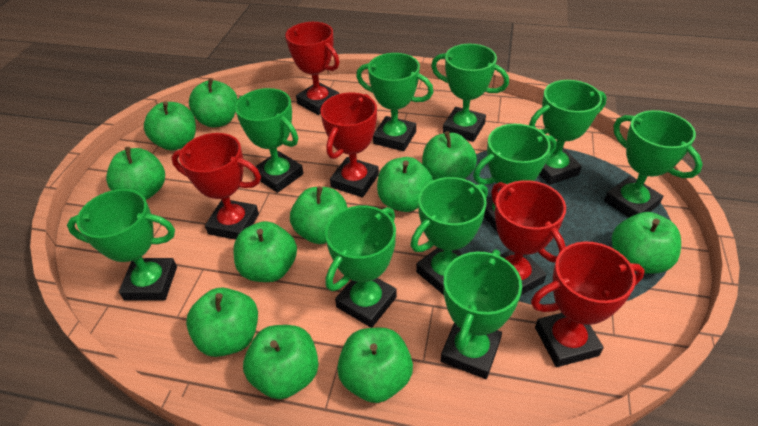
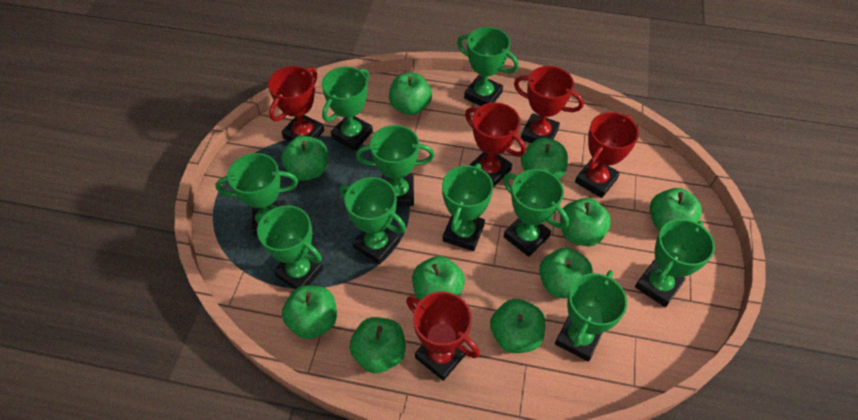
green apple: 11 -> 10

